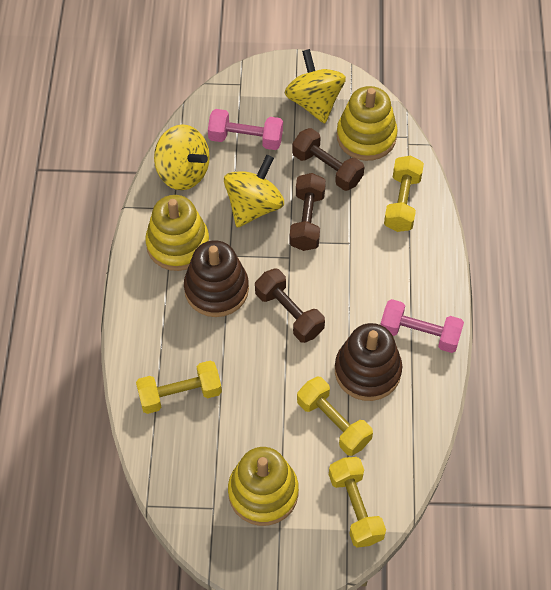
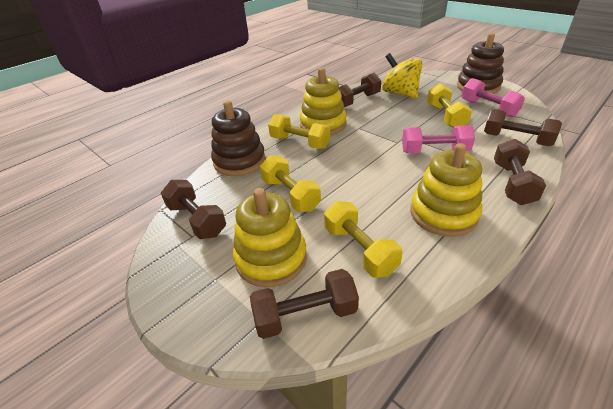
brown dumbbell: 3 -> 5
yellow spinning top: 3 -> 1

